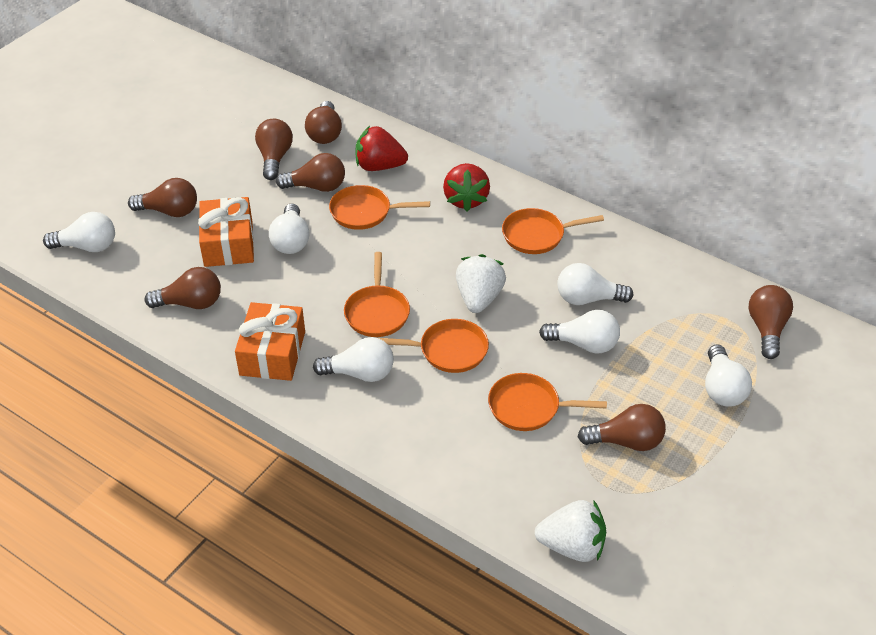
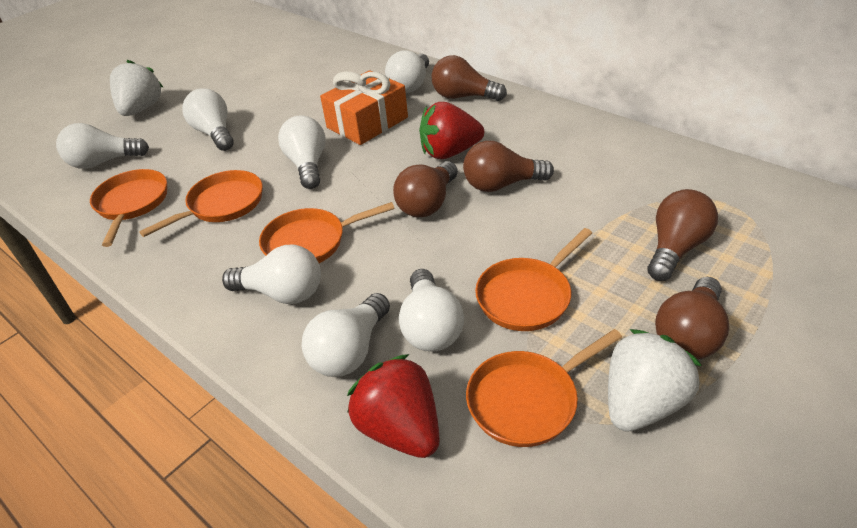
brown light bulb: 7 -> 5
orange gift: 2 -> 1
white light bulb: 6 -> 7

